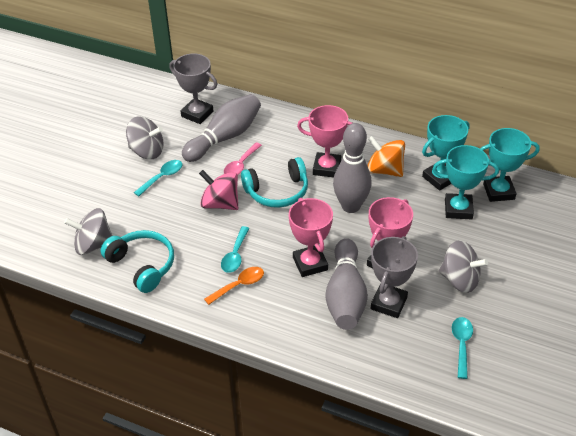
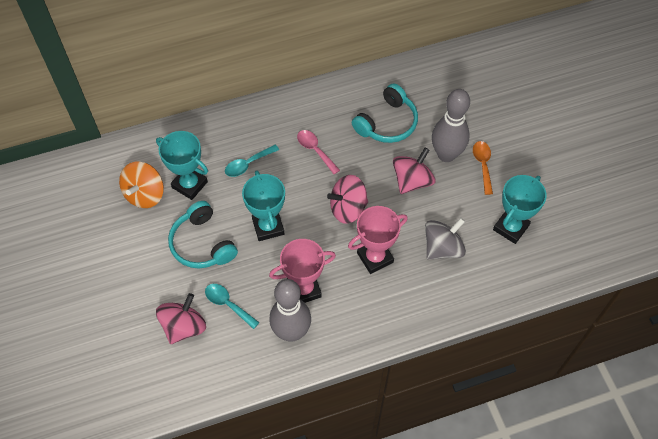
grey bowling pin: 3 -> 2
grey spinning top: 3 -> 1
grey trophy: 2 -> 0
pink spinning top: 1 -> 3
pink trophy: 3 -> 2
turquoise spoon: 3 -> 2

